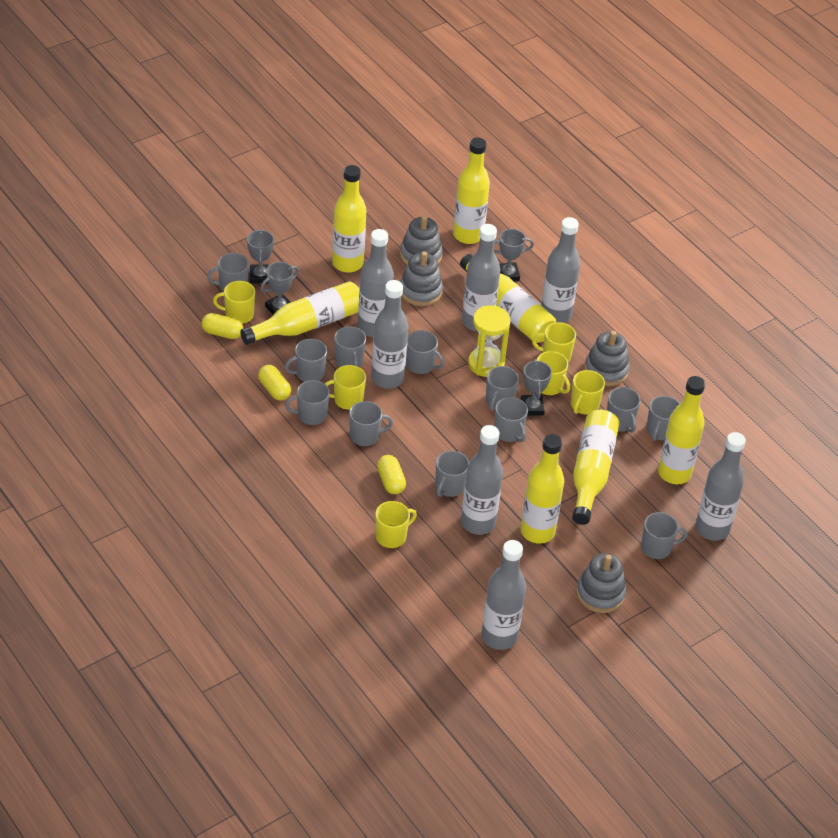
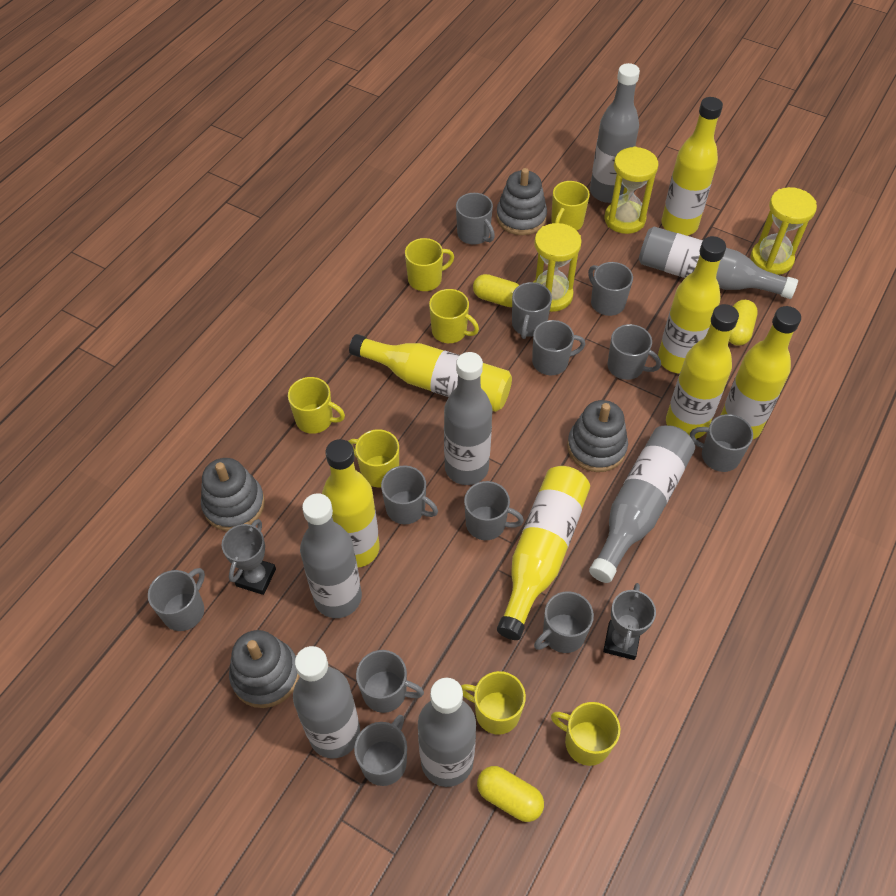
grey trophy: 4 -> 2
yellow hourglass: 1 -> 3
yellow mug: 6 -> 7

